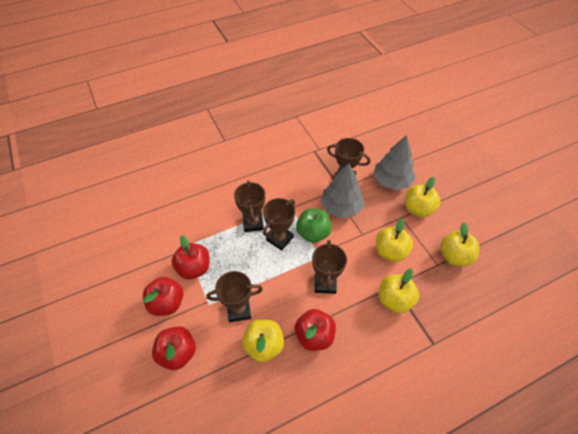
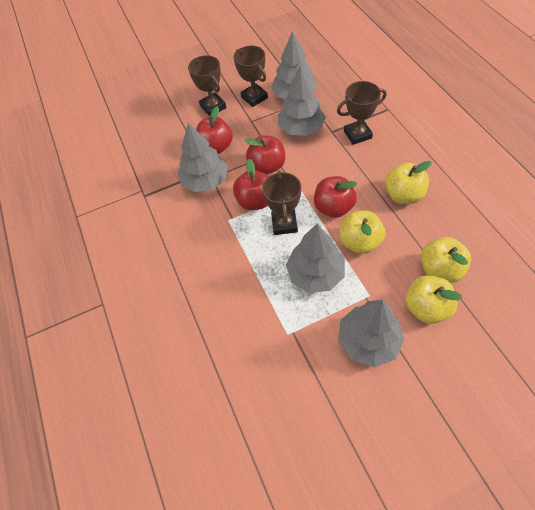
brown trophy: 5 -> 4
green apple: 1 -> 0
grey tree: 2 -> 5
yellow apple: 5 -> 4

